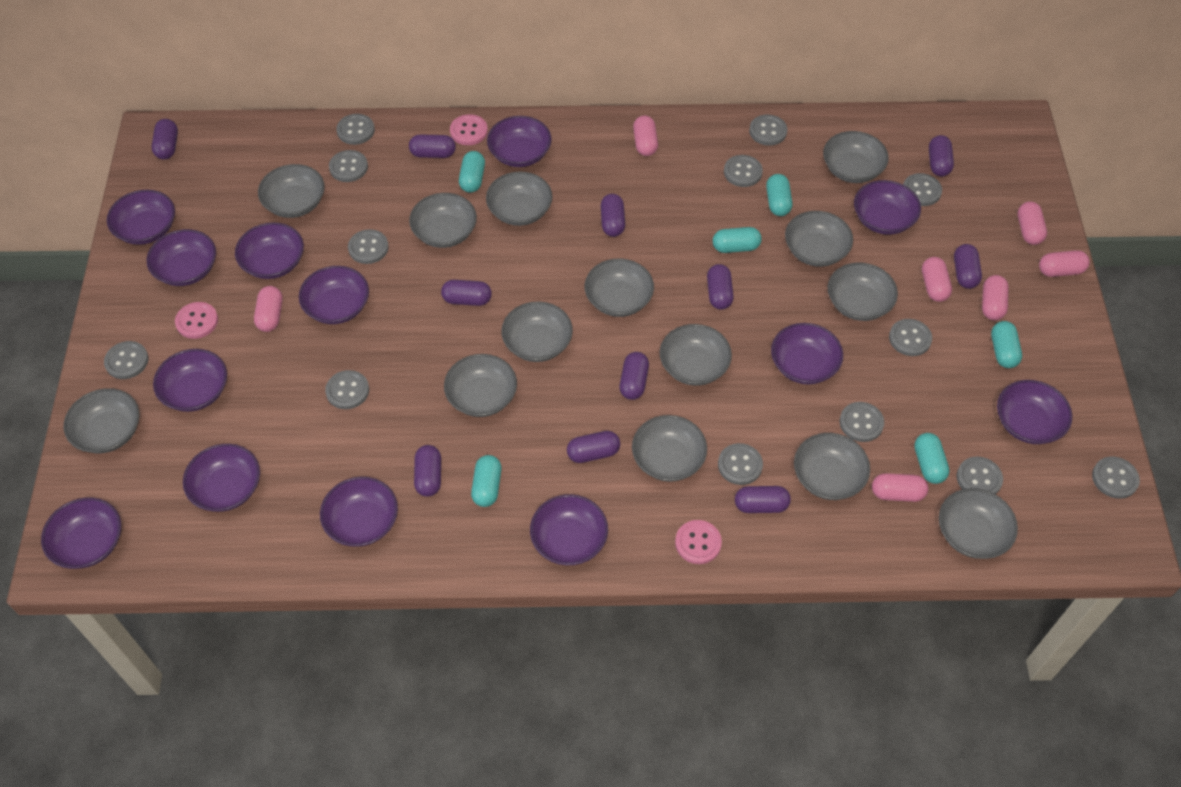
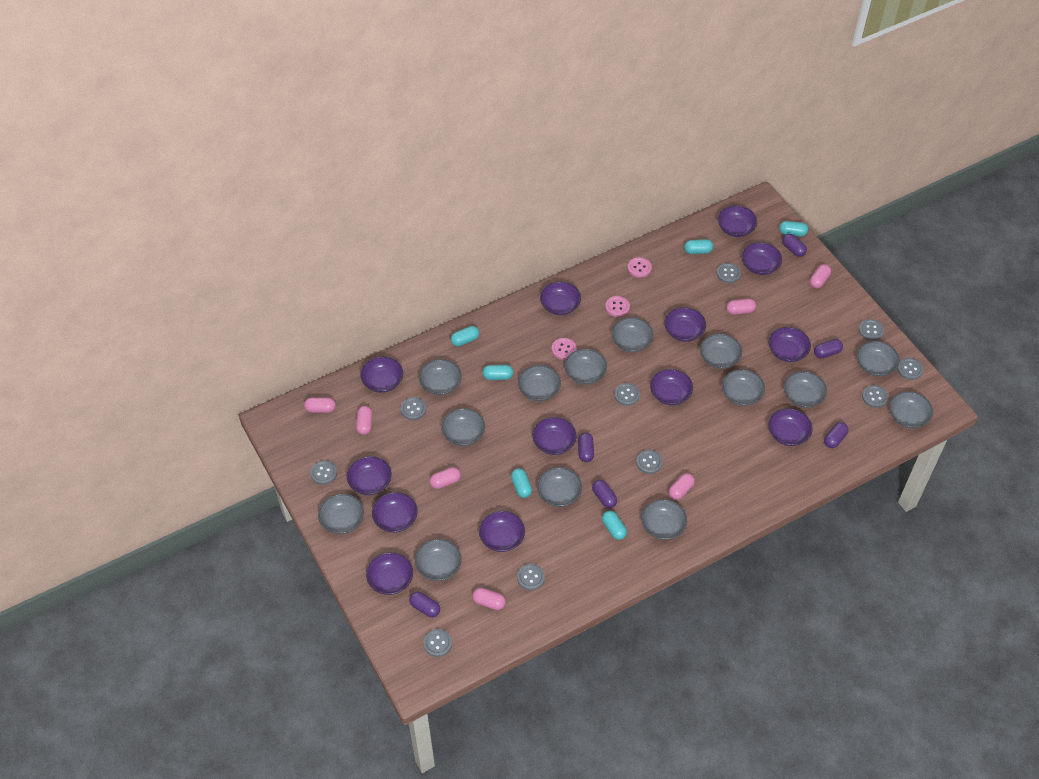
grey button: 13 -> 10
purple capsule: 11 -> 6

